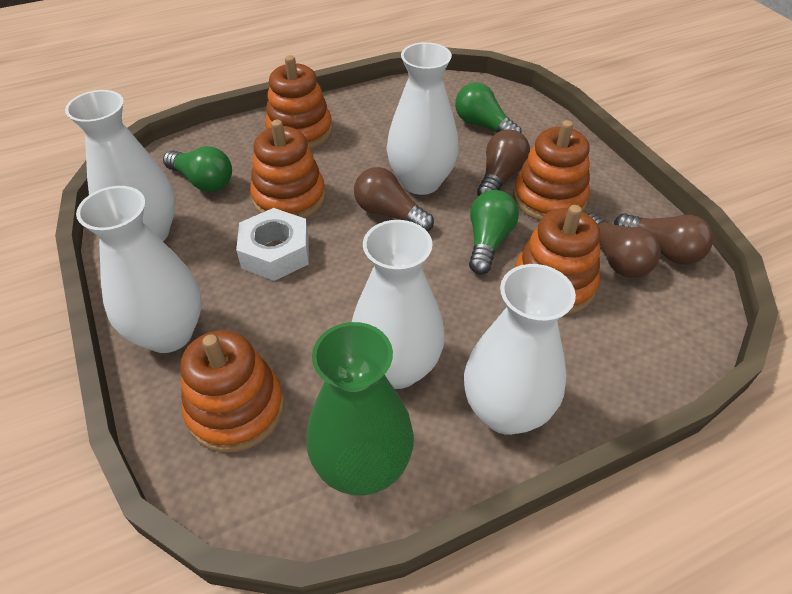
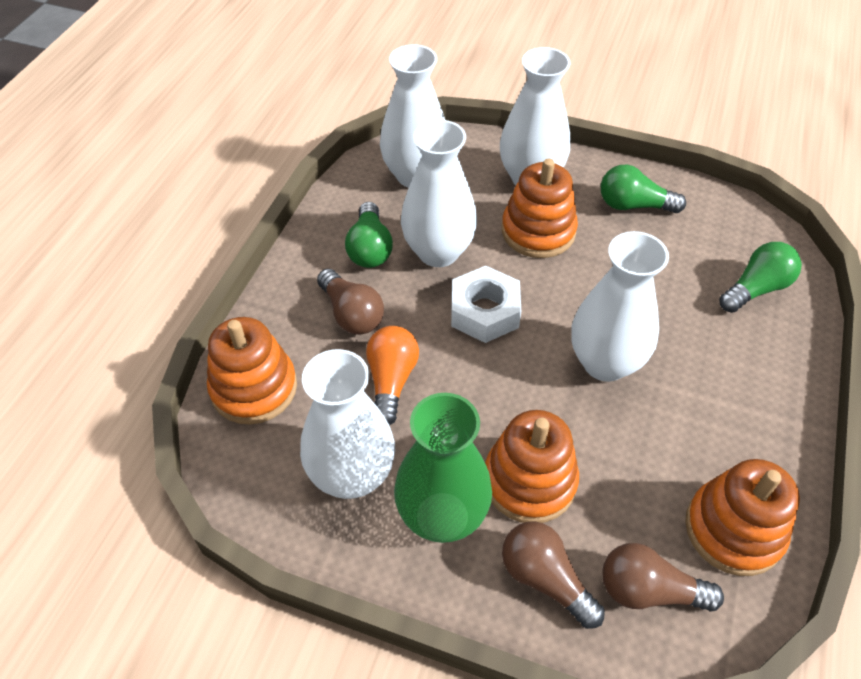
brown light bulb: 4 -> 3
orange light bulb: 0 -> 1
orange stacking toy: 5 -> 4

